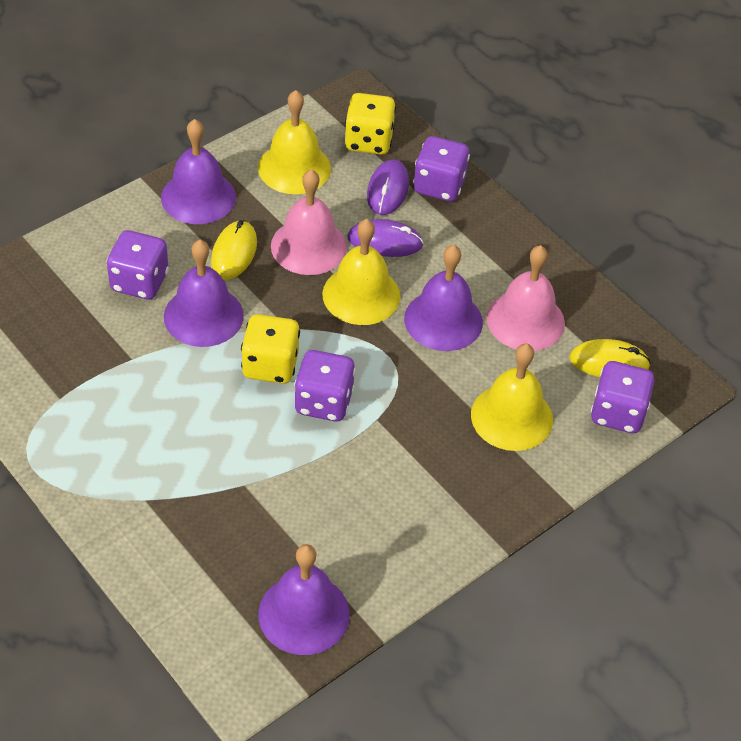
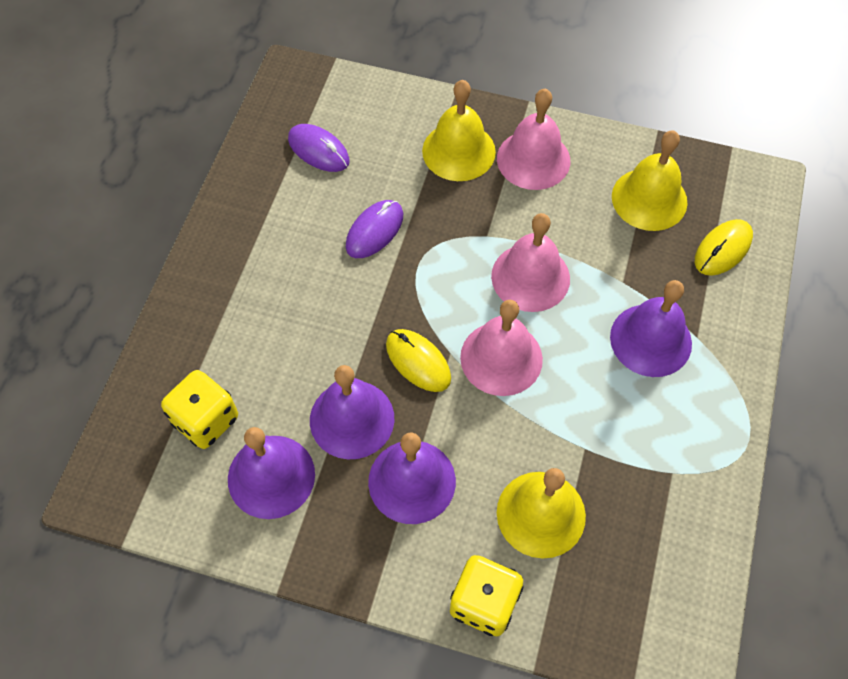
pink bell: 2 -> 3
purple dice: 4 -> 0

